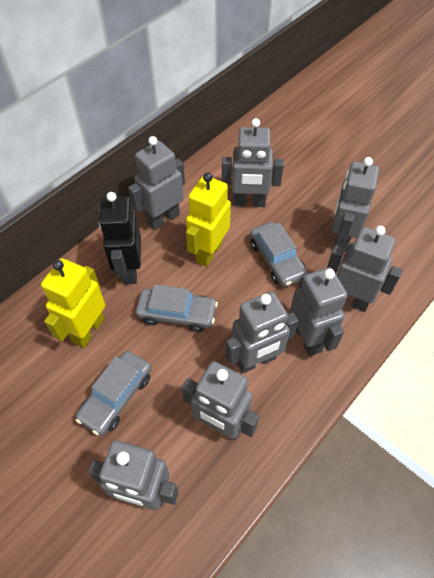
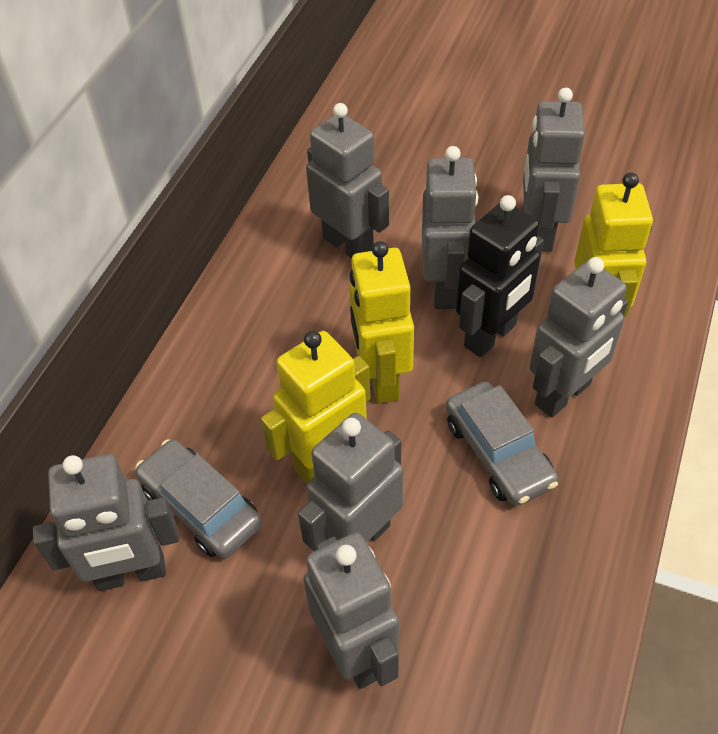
grey car: 3 -> 2
grey robot: 8 -> 7
yellow robot: 2 -> 3

